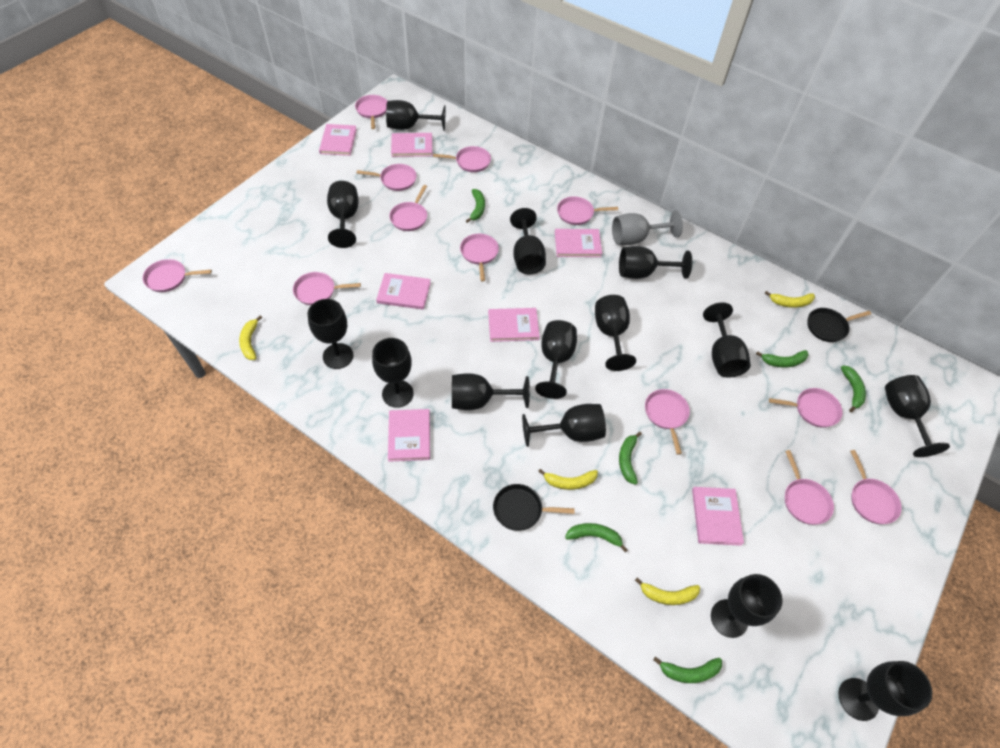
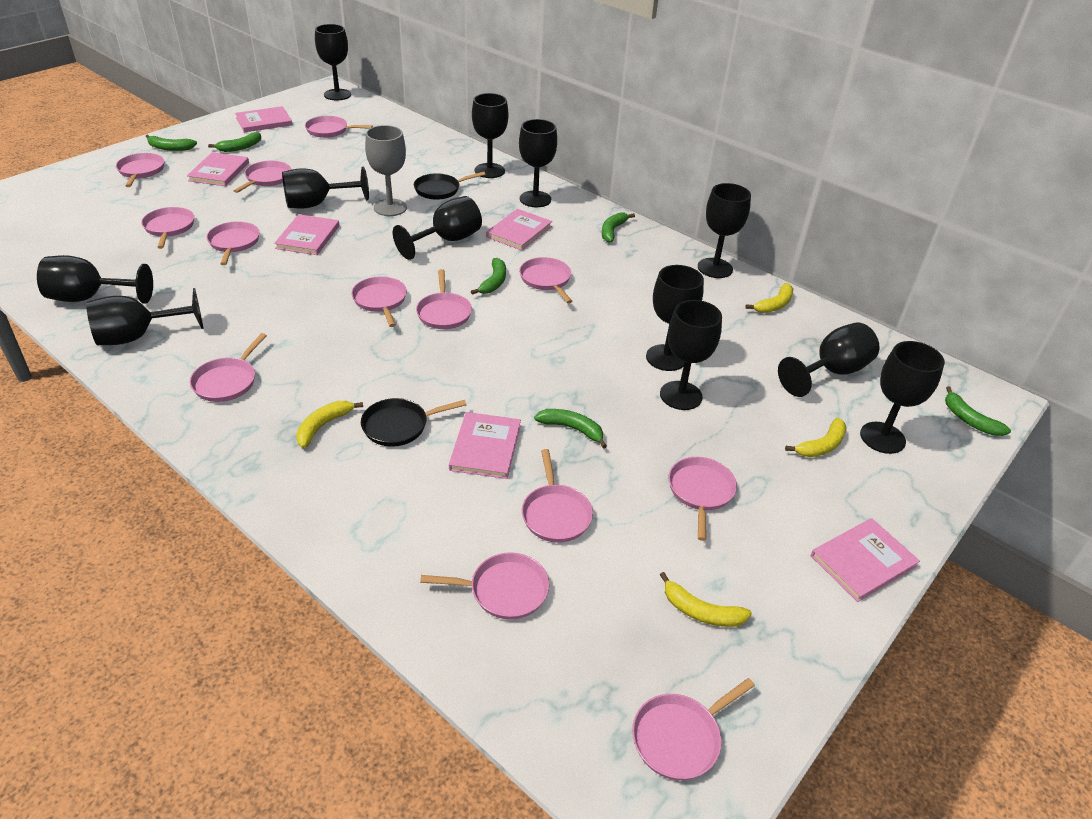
black goblet: 14 -> 12
pink book: 7 -> 6
pink pan: 12 -> 13

